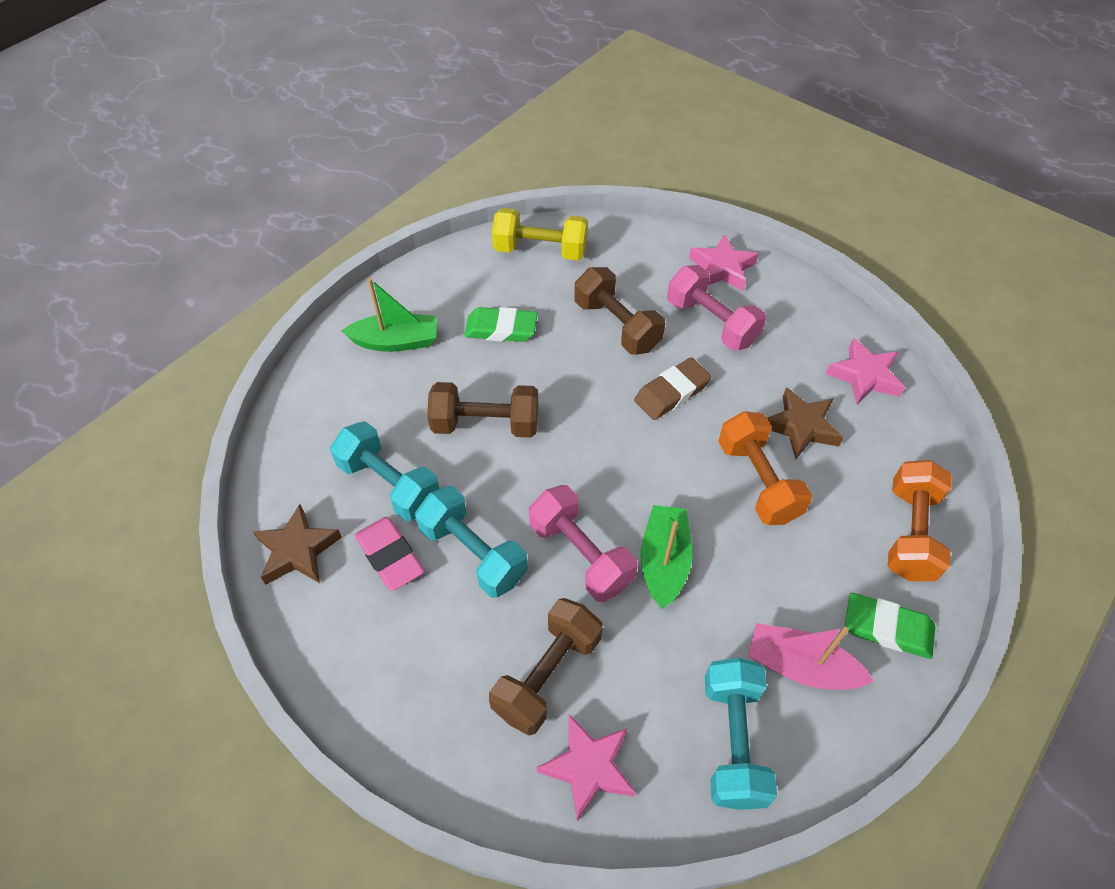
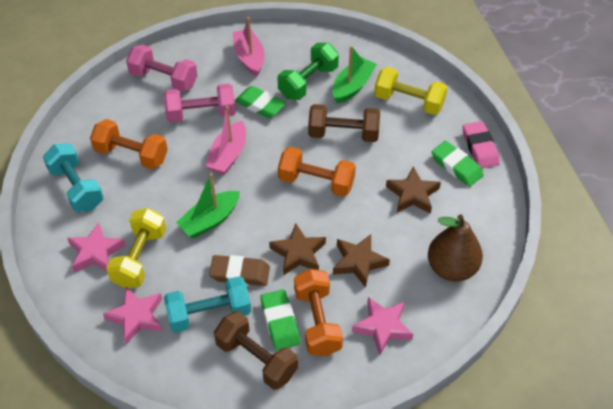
brown dumbbell: 3 -> 2
brown pear: 0 -> 1
brown star: 2 -> 3
green dumbbell: 0 -> 1
green eraser: 2 -> 3
orange dumbbell: 2 -> 3
pink boat: 1 -> 2
turquoise dumbbell: 3 -> 2
yellow dumbbell: 1 -> 2

